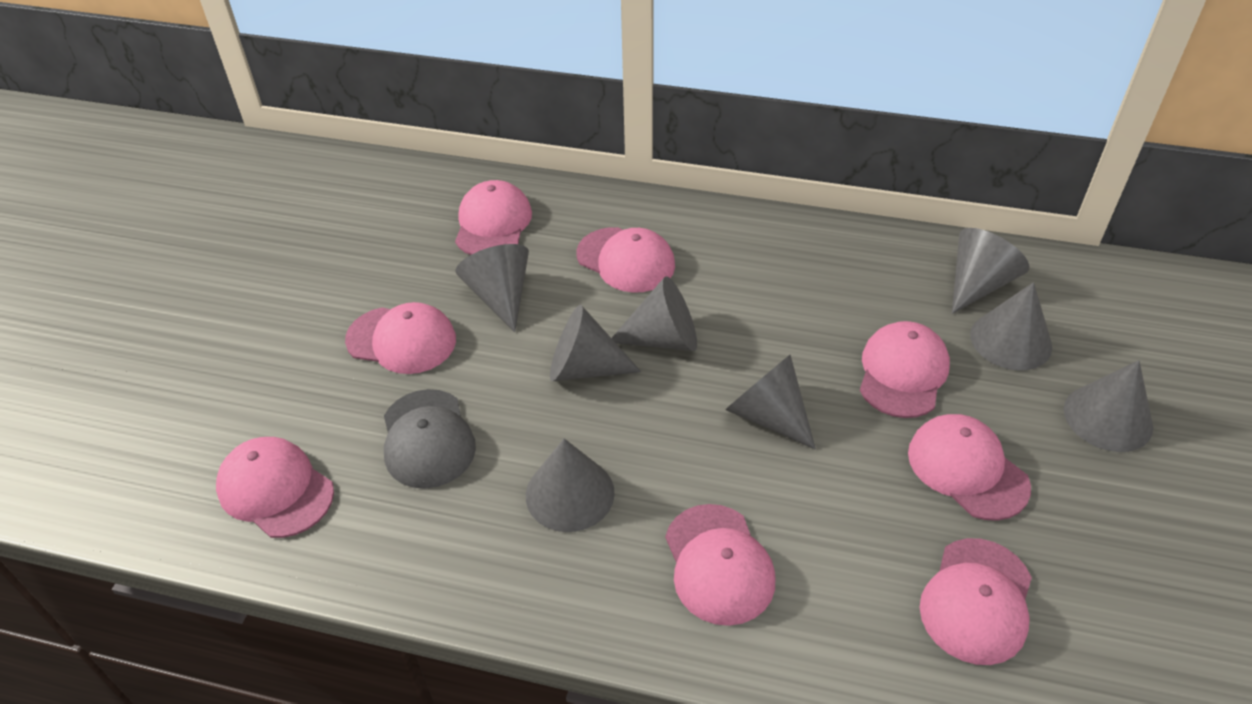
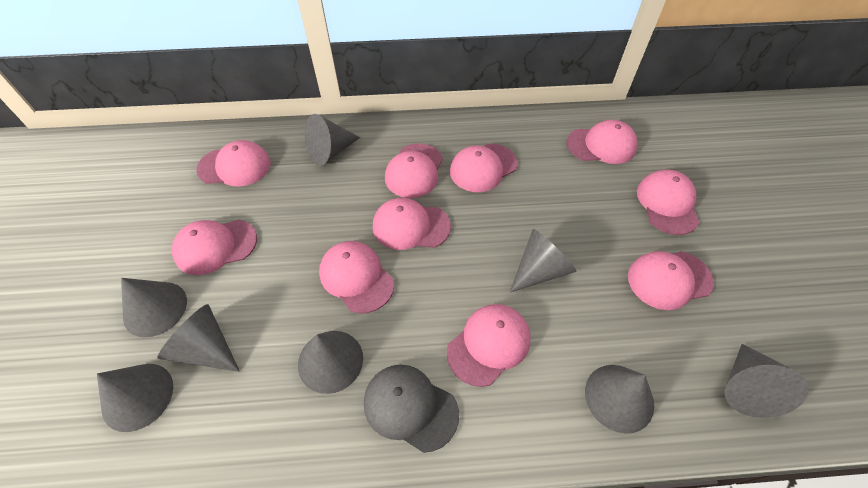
pink cap: 8 -> 10

